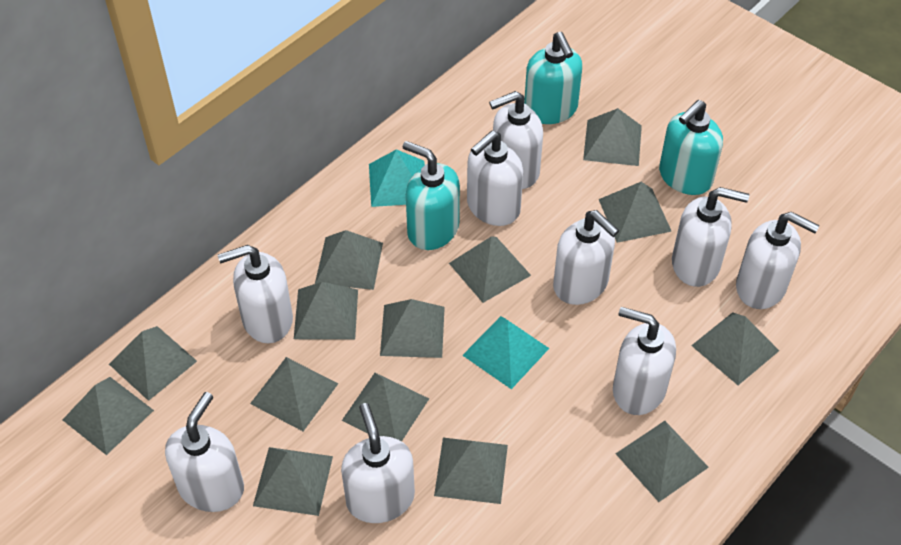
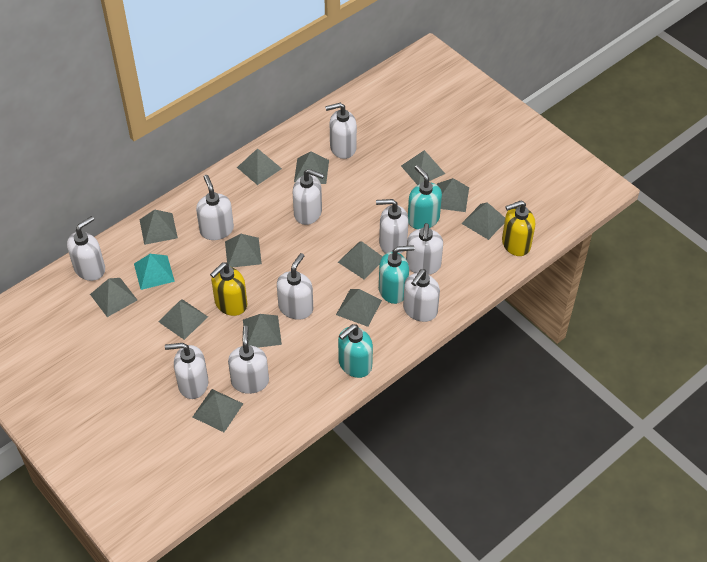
grey pyramid: 14 -> 13
turquoise pyramid: 2 -> 1
white soap dispenser: 9 -> 10
yellow soap dispenser: 0 -> 2

